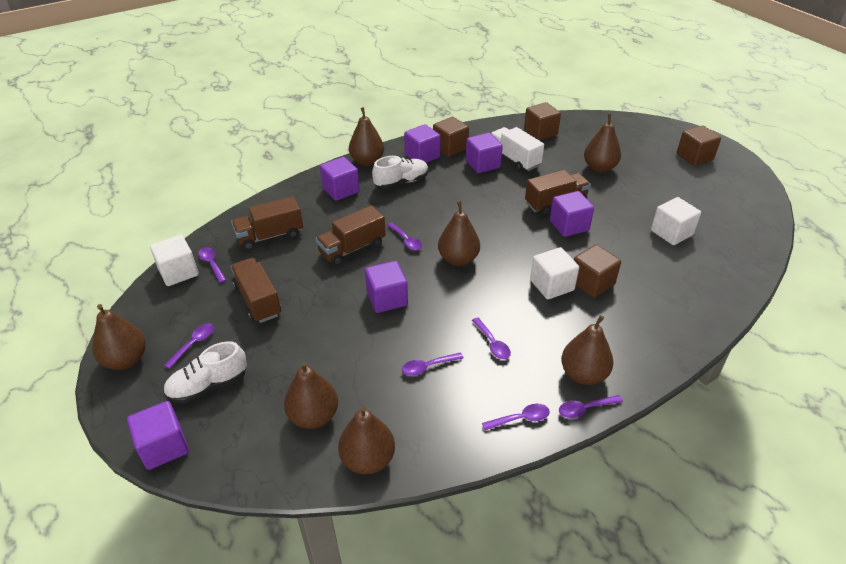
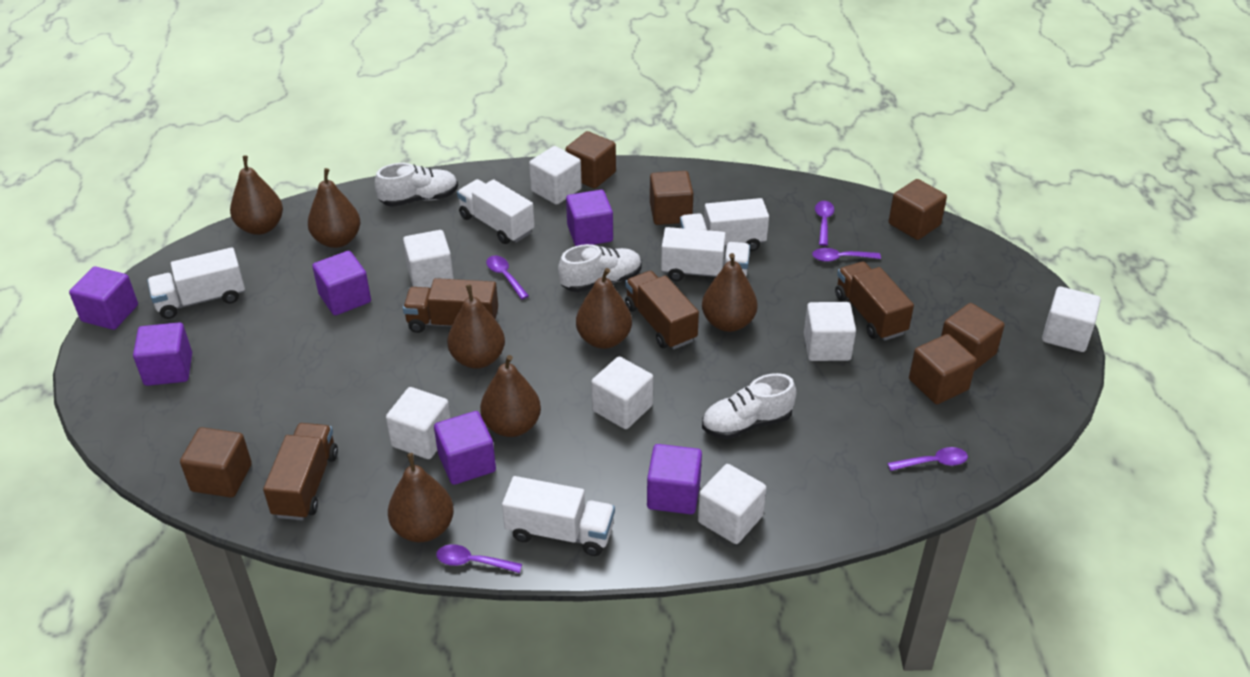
brown cube: 4 -> 6
purple spoon: 7 -> 5
white cube: 3 -> 7
white shoe: 2 -> 3
white truck: 1 -> 5

